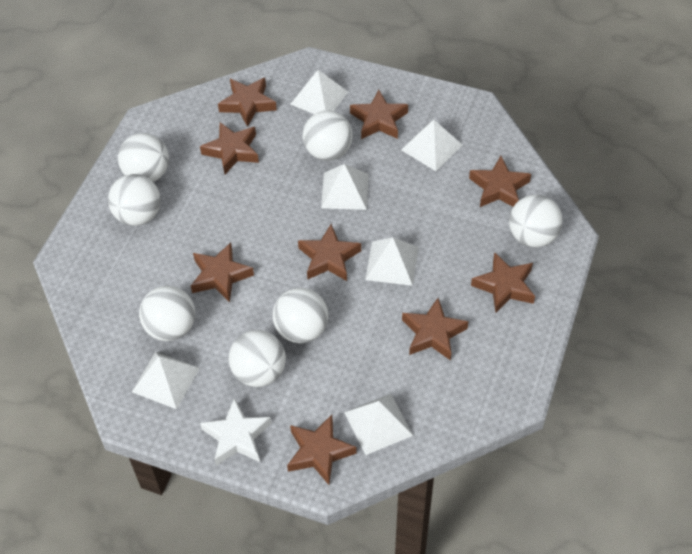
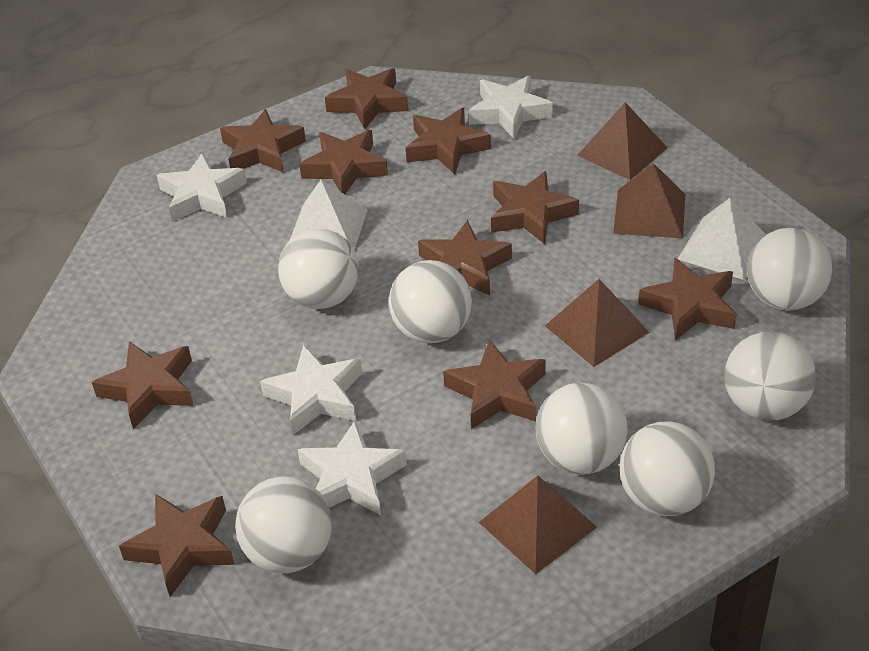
brown pyramid: 0 -> 4
brown star: 9 -> 10
white pyramid: 6 -> 2
white star: 1 -> 4

